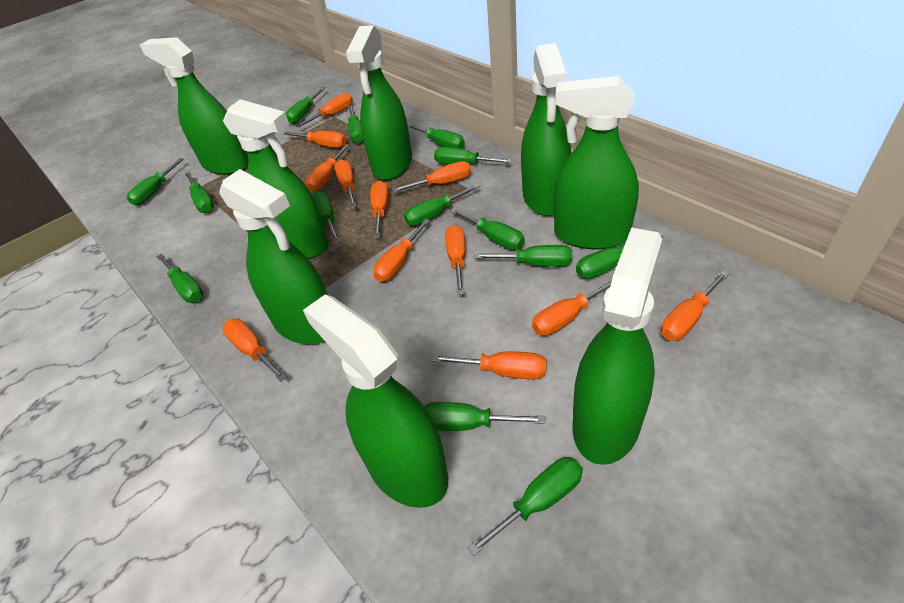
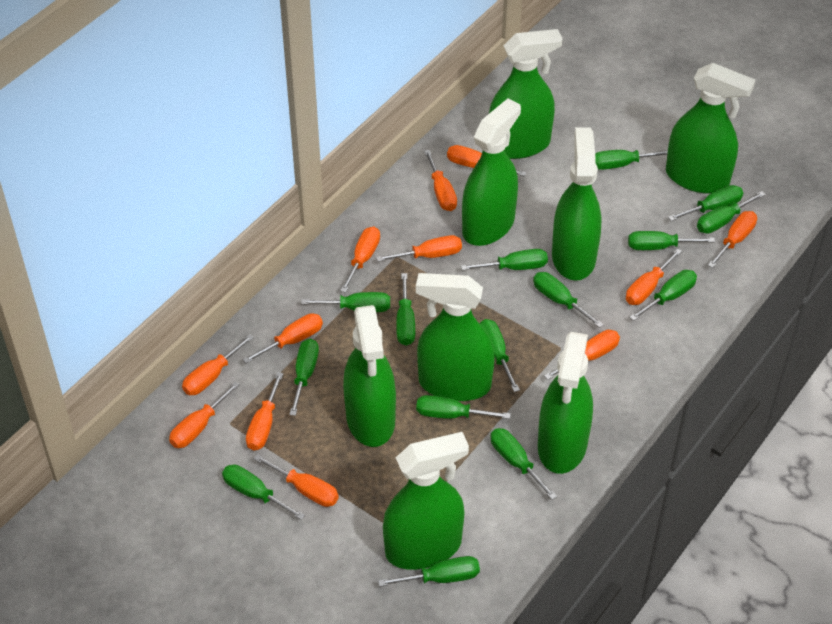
green screwdriver: 14 -> 15

